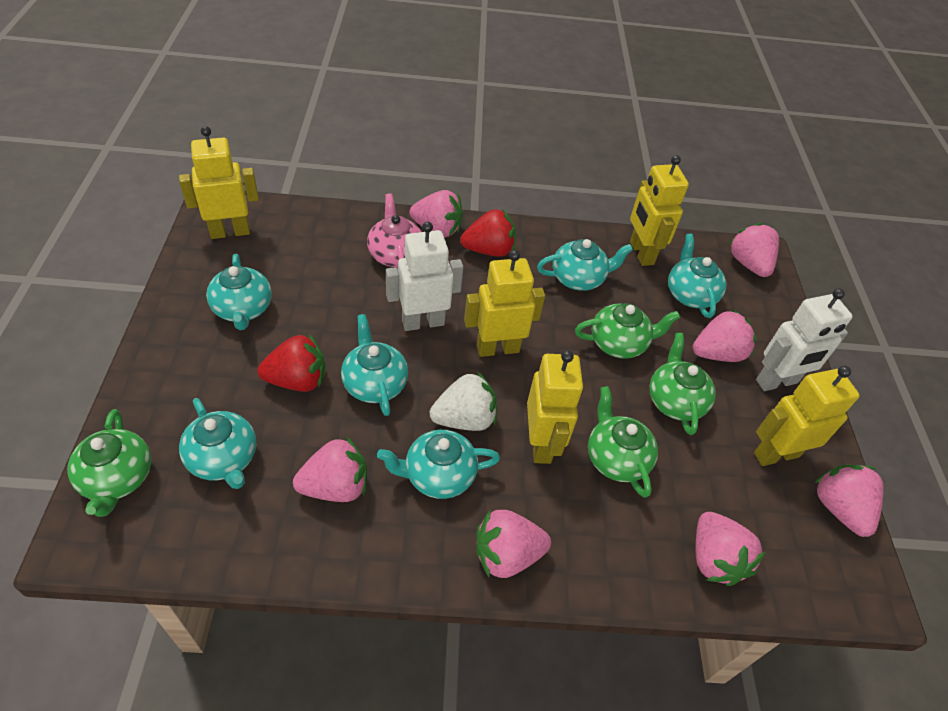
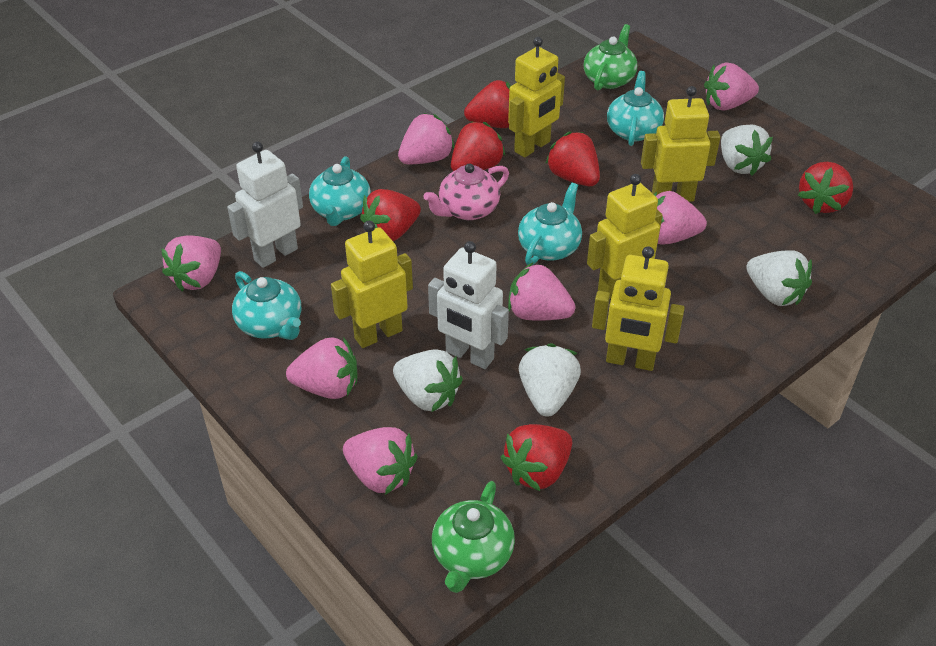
green teapot: 4 -> 2
red strawberry: 2 -> 6
turquoise teapot: 6 -> 4
white strawberry: 1 -> 4

